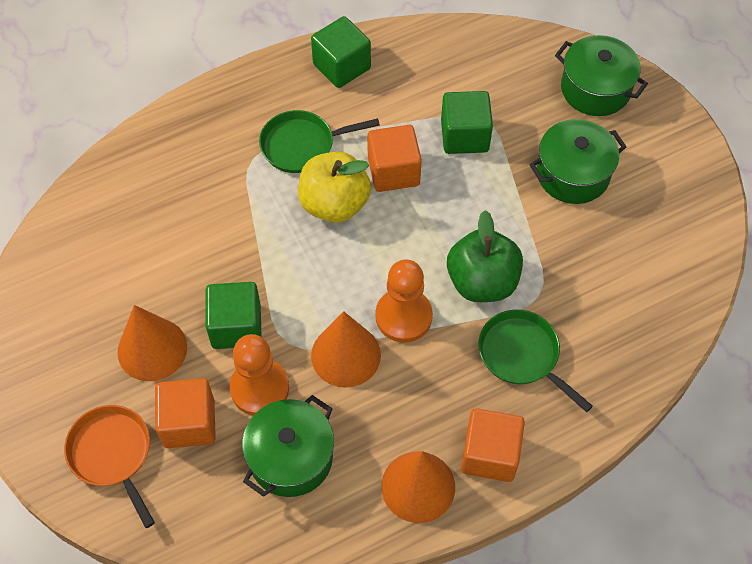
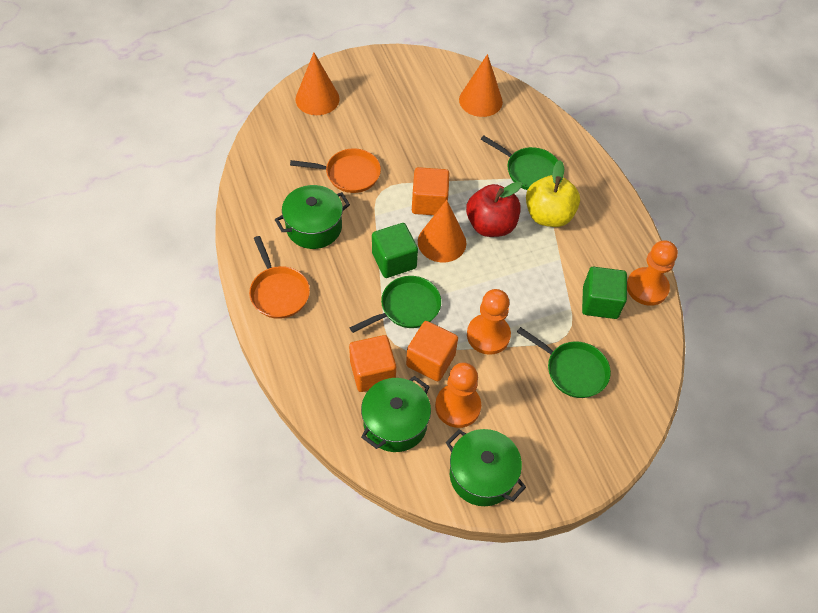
green apple: 1 -> 0
green cube: 3 -> 2
green pan: 2 -> 3
orange pan: 1 -> 2
orange pawn: 2 -> 3
red apple: 0 -> 1

